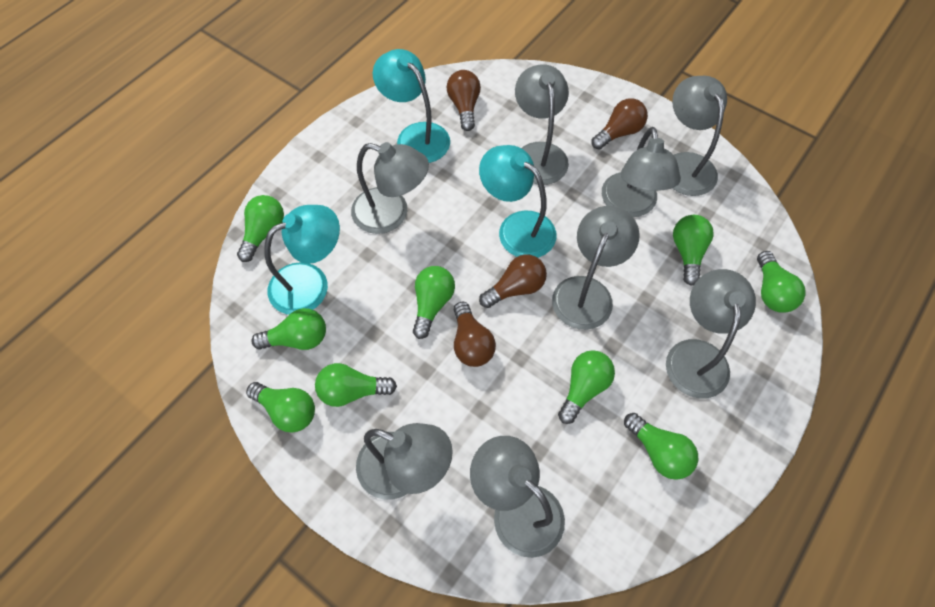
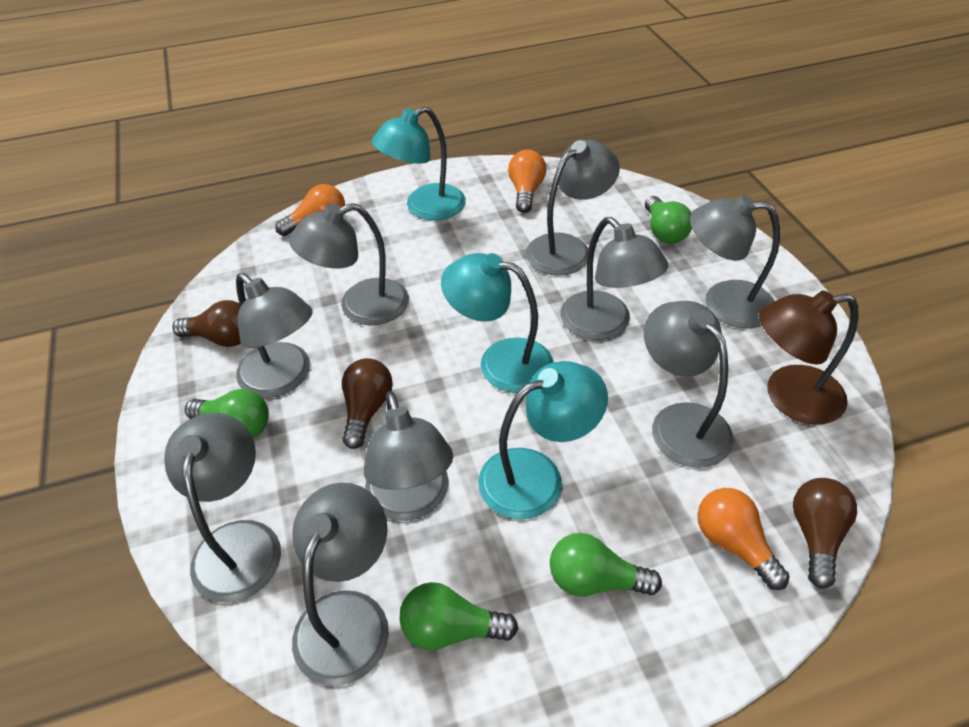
brown lamp: 0 -> 1
brown light bulb: 4 -> 3
green light bulb: 9 -> 4
grey lamp: 8 -> 9
orange light bulb: 0 -> 3

